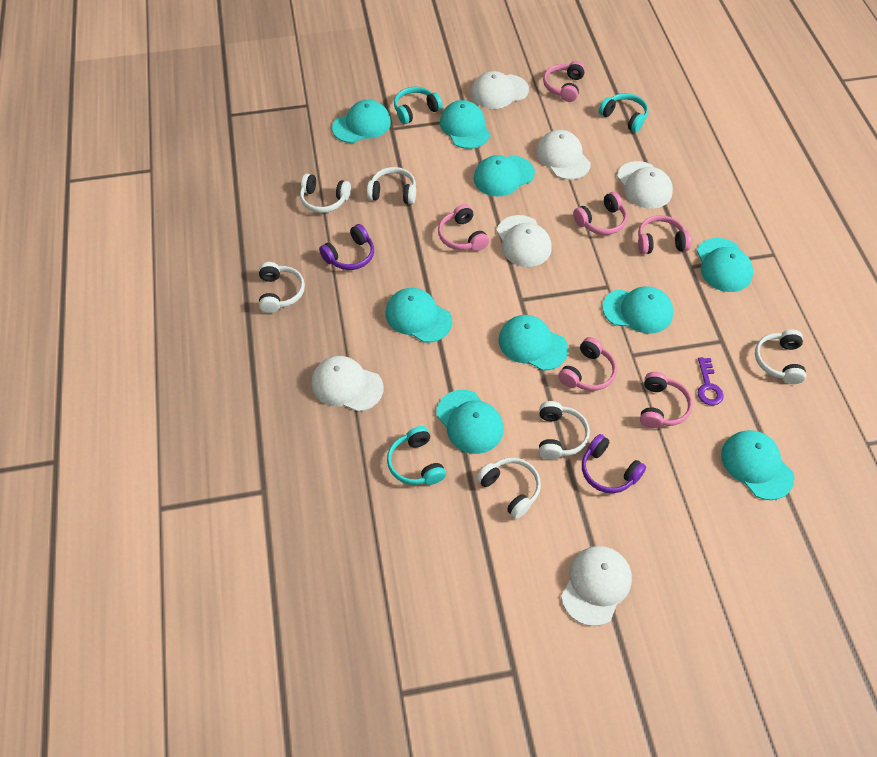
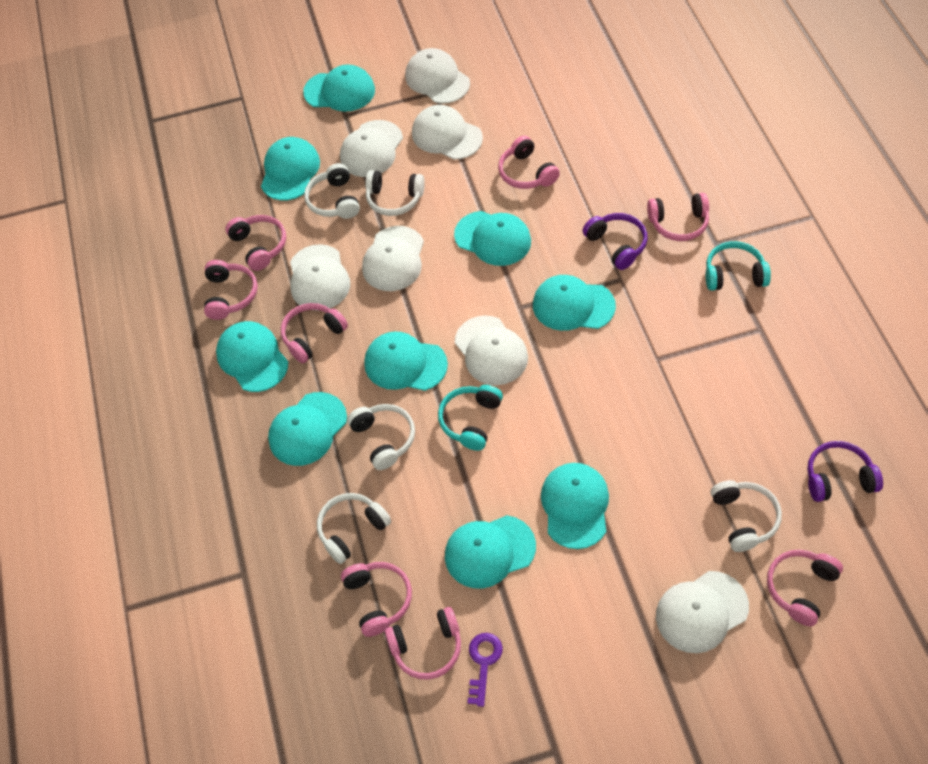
pink headphones: 6 -> 8
turquoise headphones: 3 -> 2
white cap: 6 -> 7
white headphones: 6 -> 5

